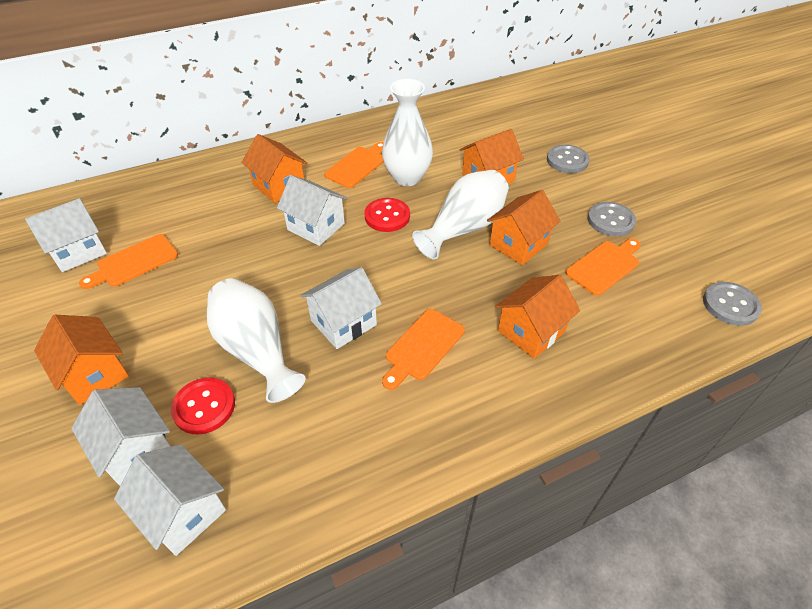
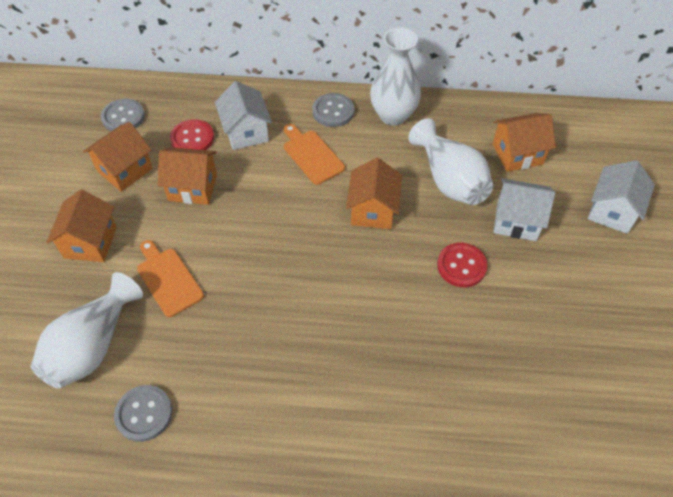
orange cutting board: 4 -> 2
white house: 5 -> 3

